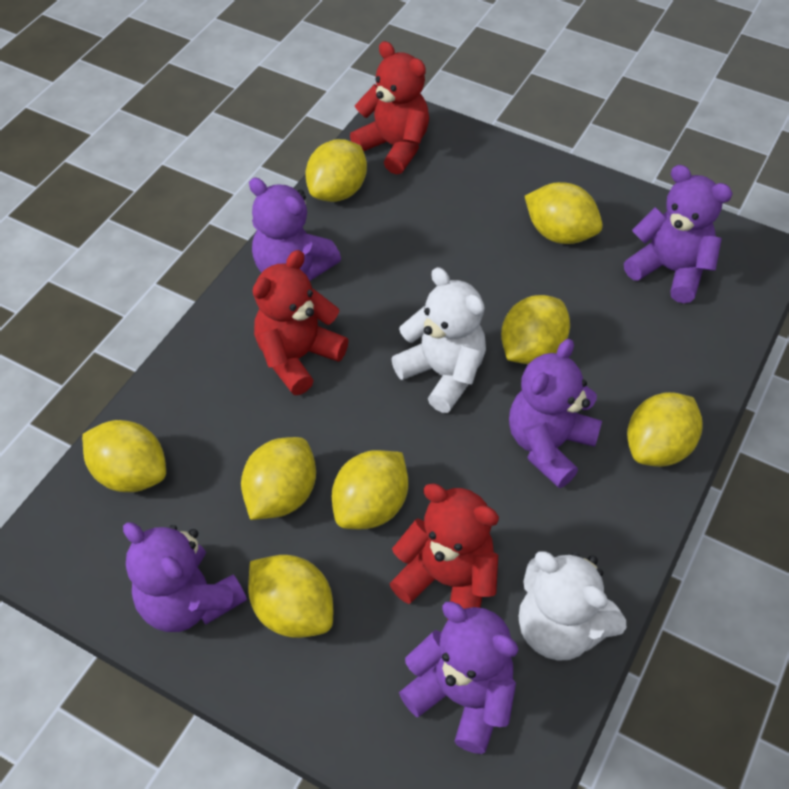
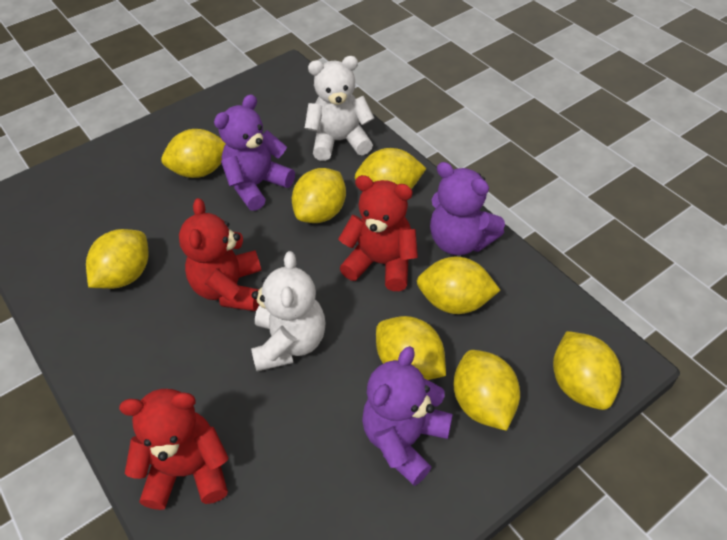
purple teddy bear: 5 -> 3

